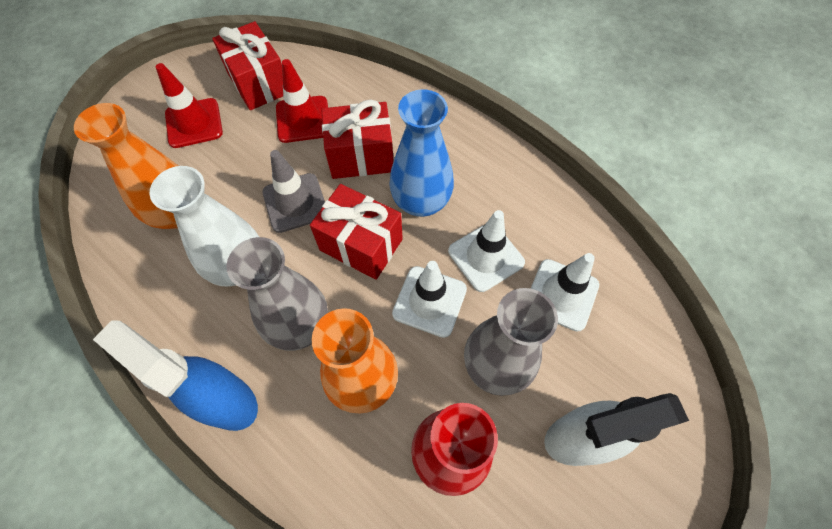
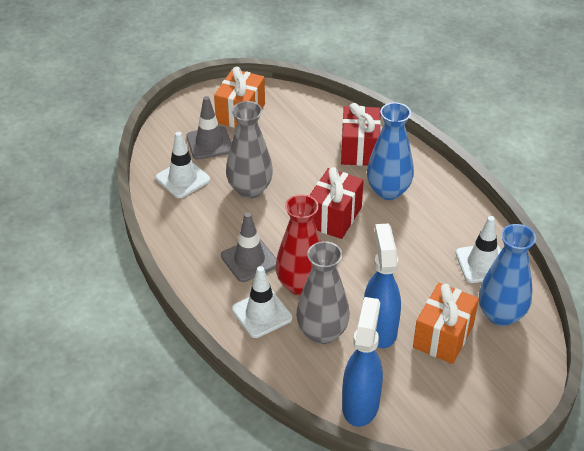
blue spray bottle: 1 -> 2
blue vase: 1 -> 2
grey traffic cone: 1 -> 2
orange gift: 0 -> 2
orange vase: 2 -> 0
red gift: 3 -> 2
red traffic cone: 2 -> 0
white spray bottle: 1 -> 0
white vase: 1 -> 0

